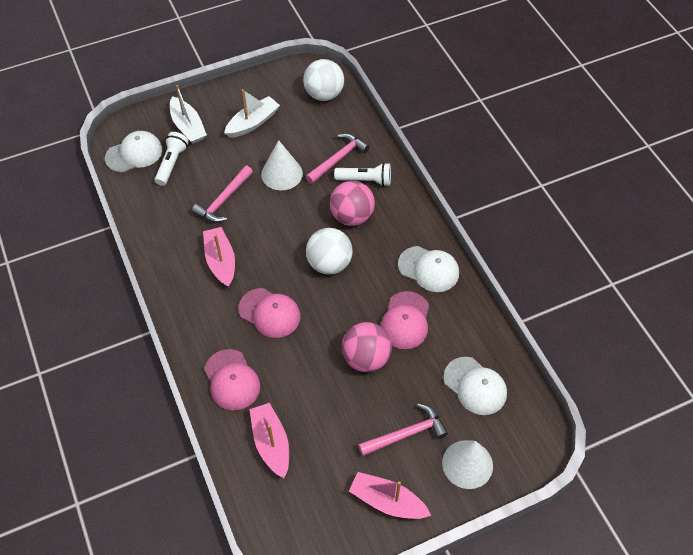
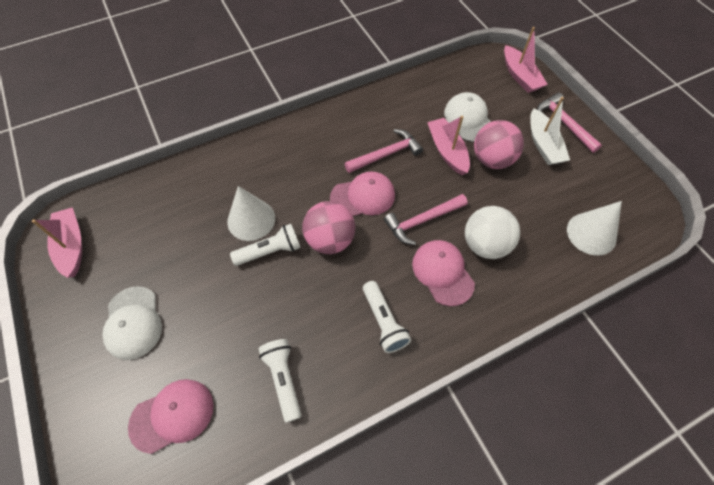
white ball: 2 -> 1
white boat: 2 -> 1
white cap: 3 -> 2
white flashlight: 2 -> 3

